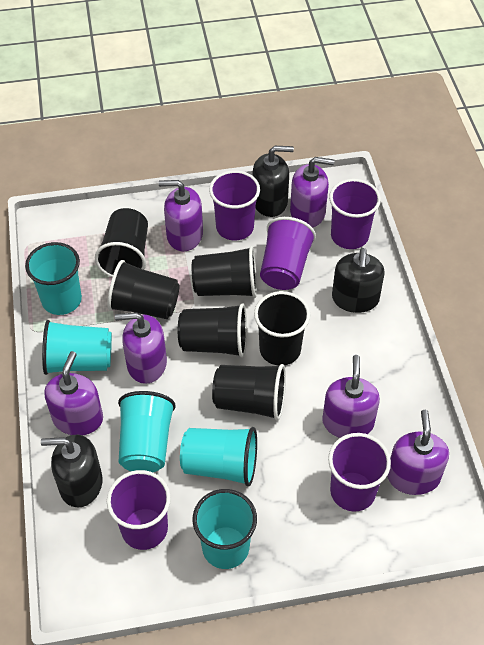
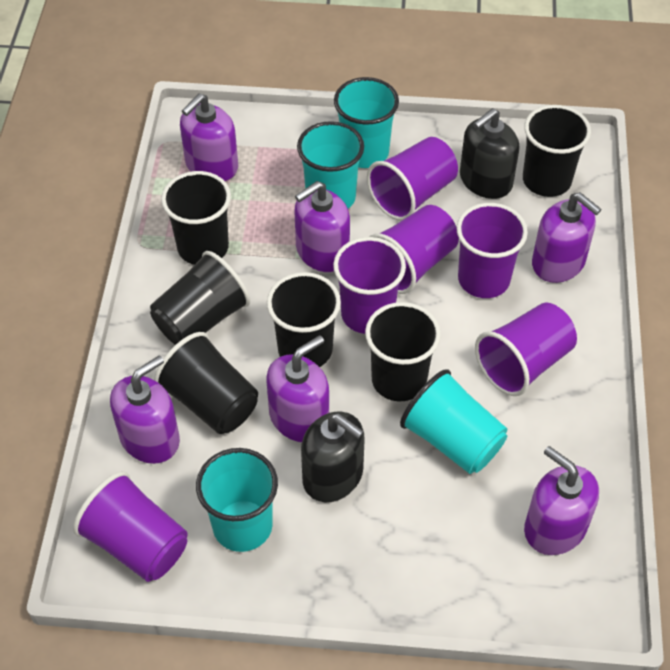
black soap dispenser: 3 -> 2
purple cup: 5 -> 6
turquoise cup: 5 -> 4

